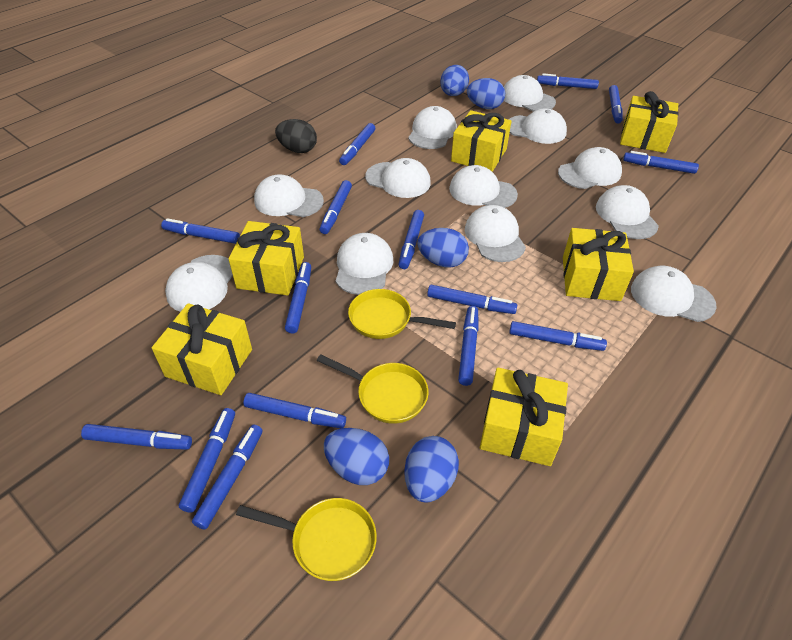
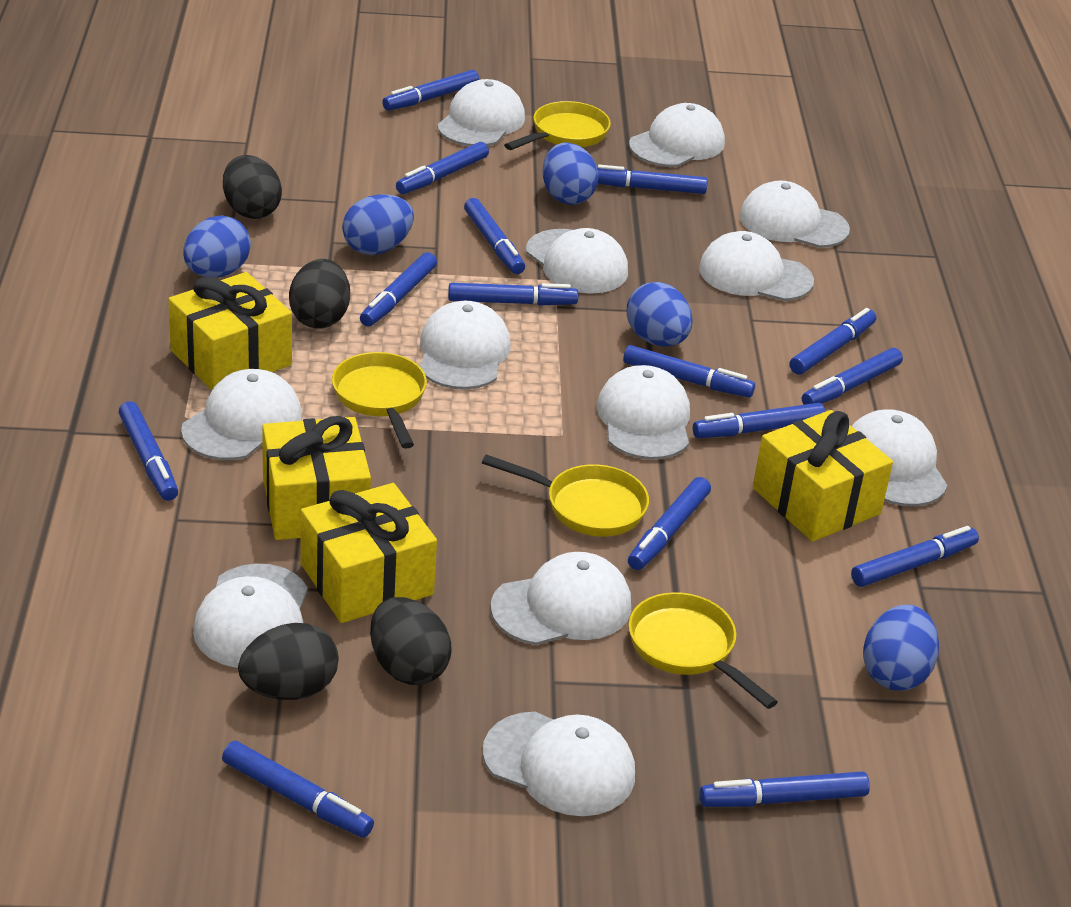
black egg: 1 -> 4
yellow gift: 6 -> 4
yellow pan: 3 -> 4

